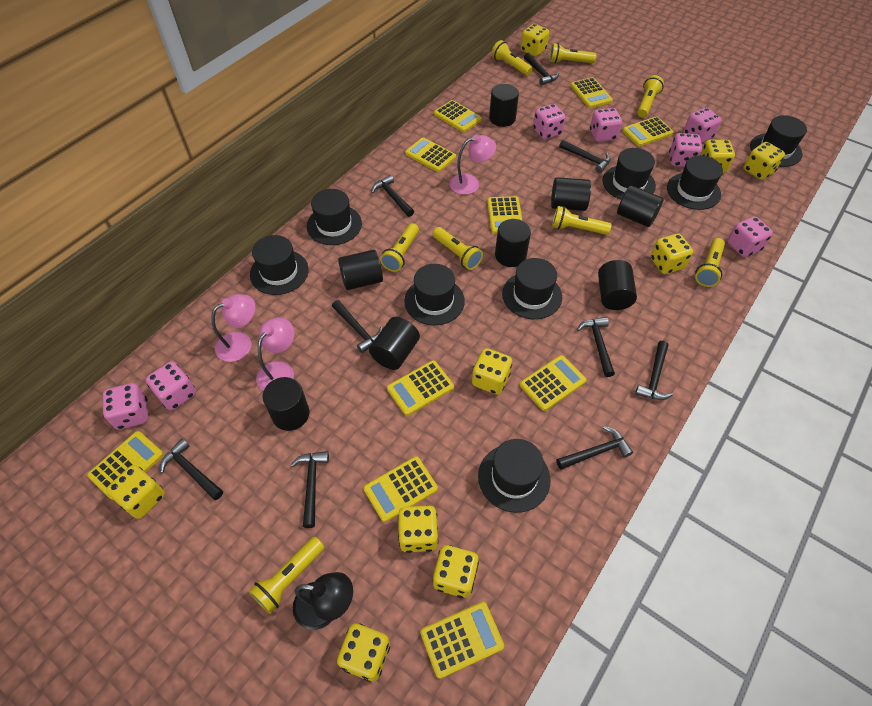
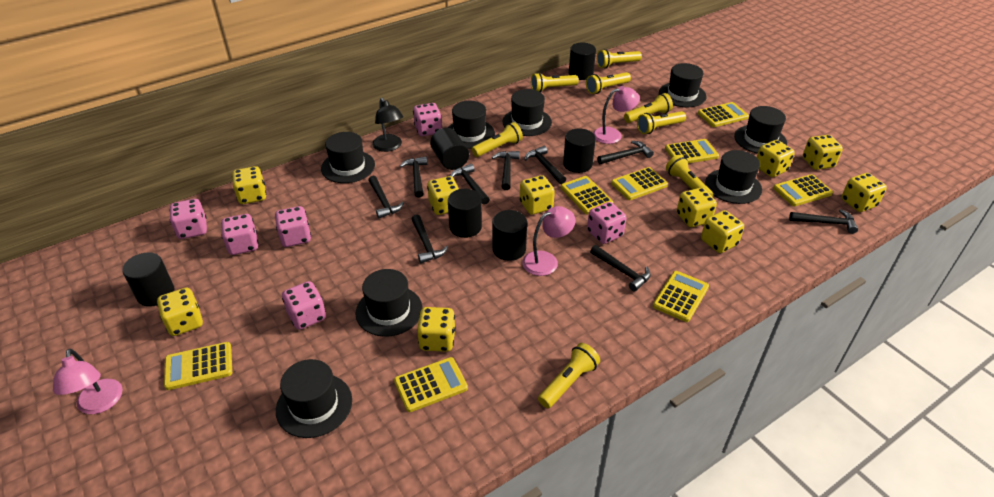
black cylinder: 8 -> 6
pink dice: 7 -> 6
yellow calculator: 10 -> 8
yellow dice: 9 -> 10

